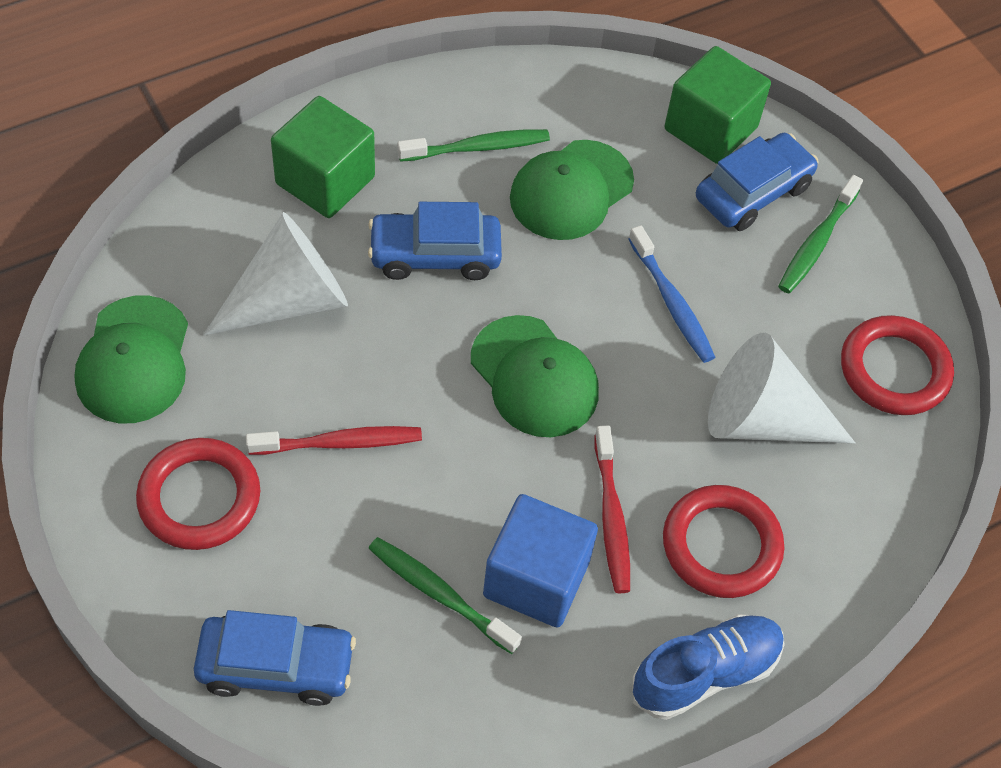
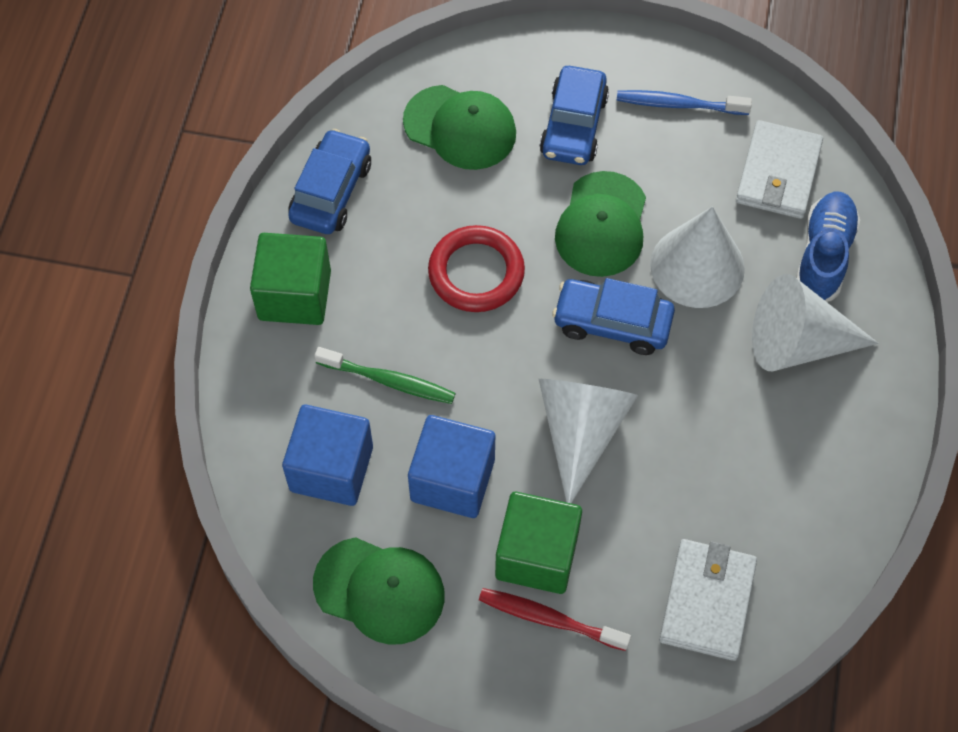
blue cube: 1 -> 2
green toothbrush: 3 -> 1
red ring: 3 -> 1
red toothbrush: 2 -> 1
white cone: 2 -> 3
white wallet: 0 -> 2

